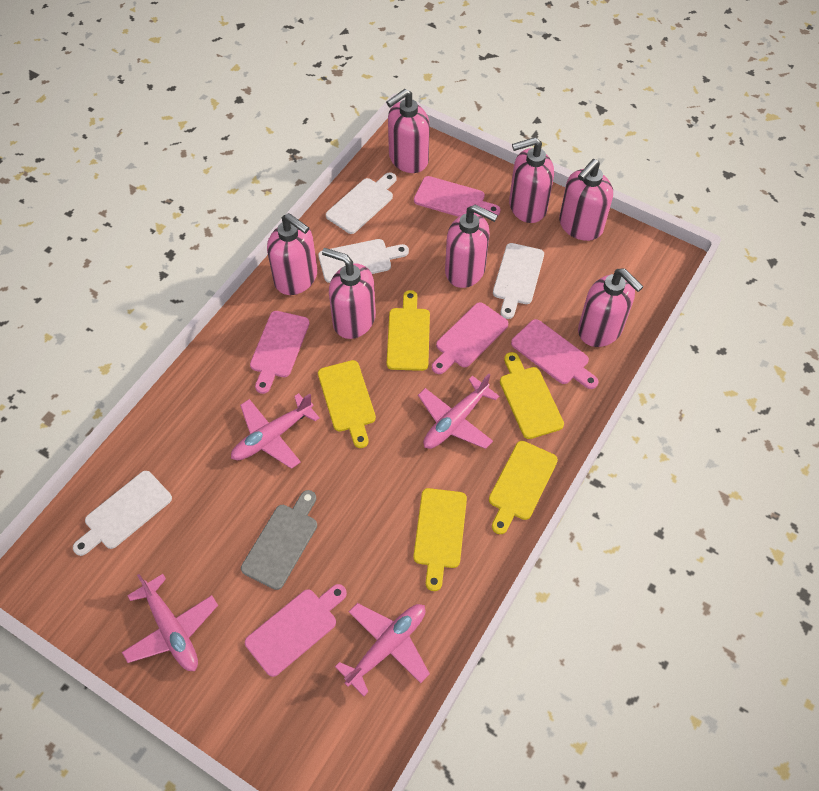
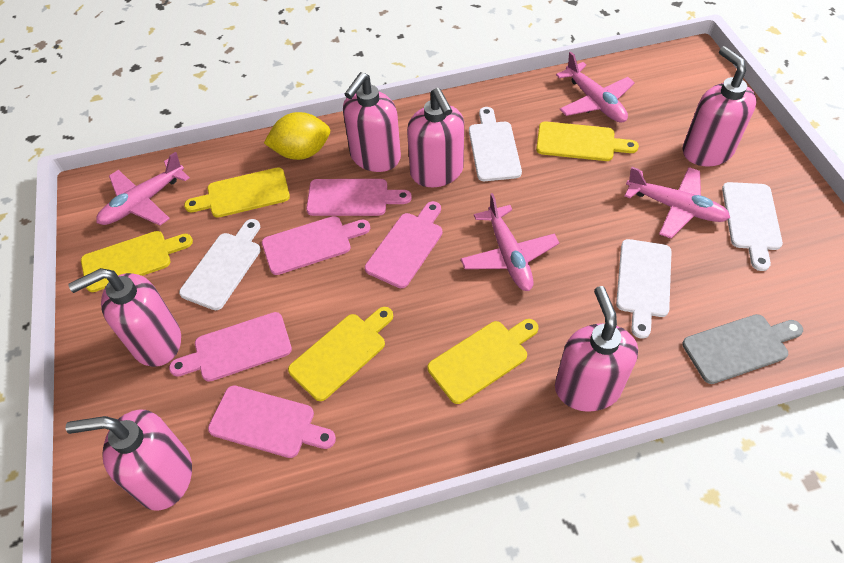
pink soap dispenser: 7 -> 6
yellow lemon: 0 -> 1

